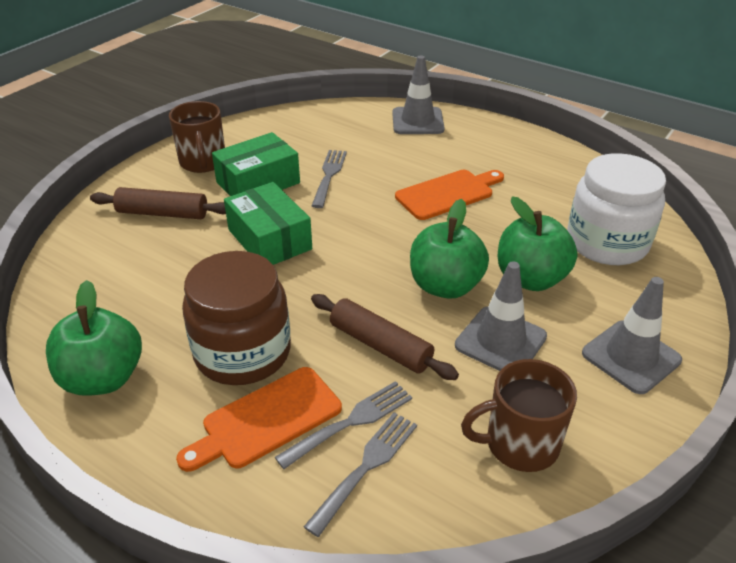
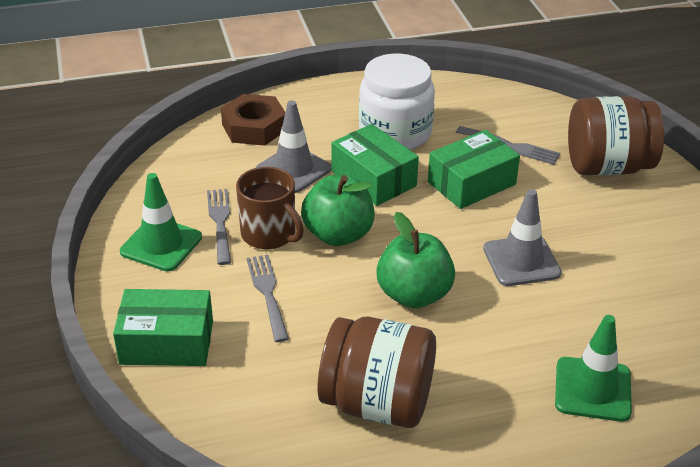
brown jar: 1 -> 2
brown mug: 2 -> 1
brown nut: 0 -> 1
brown rolling pin: 2 -> 0
green apple: 3 -> 2
green box: 2 -> 3
green traffic cone: 0 -> 2
grey traffic cone: 3 -> 2
orange cutting board: 2 -> 0

